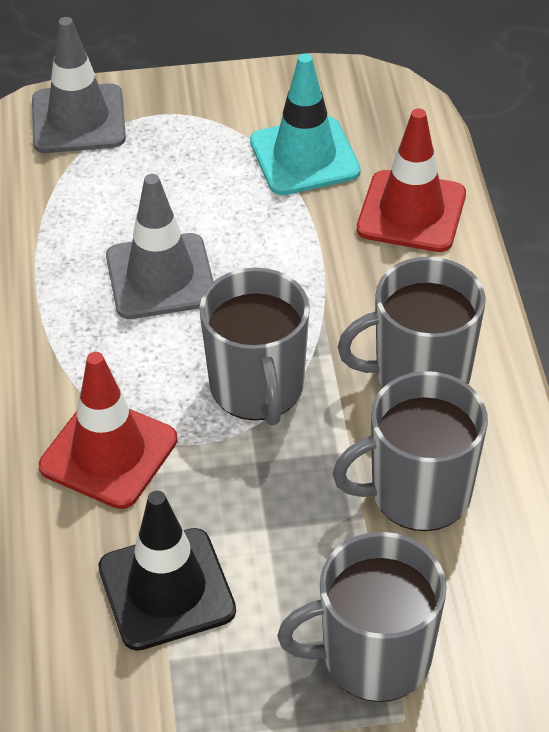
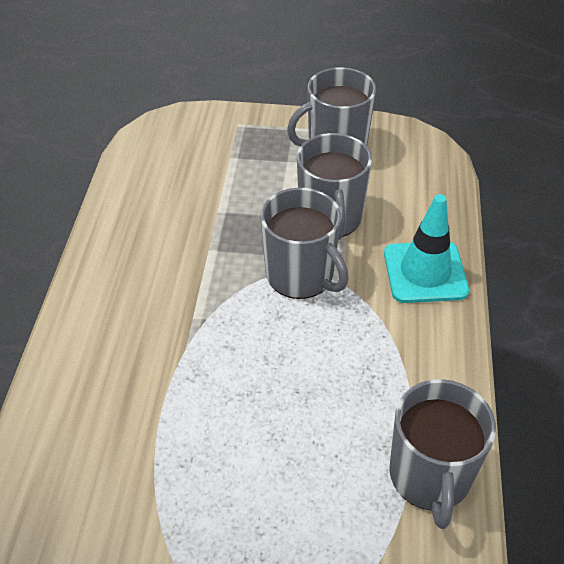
black traffic cone: 1 -> 0
grey traffic cone: 2 -> 0
red traffic cone: 2 -> 0

